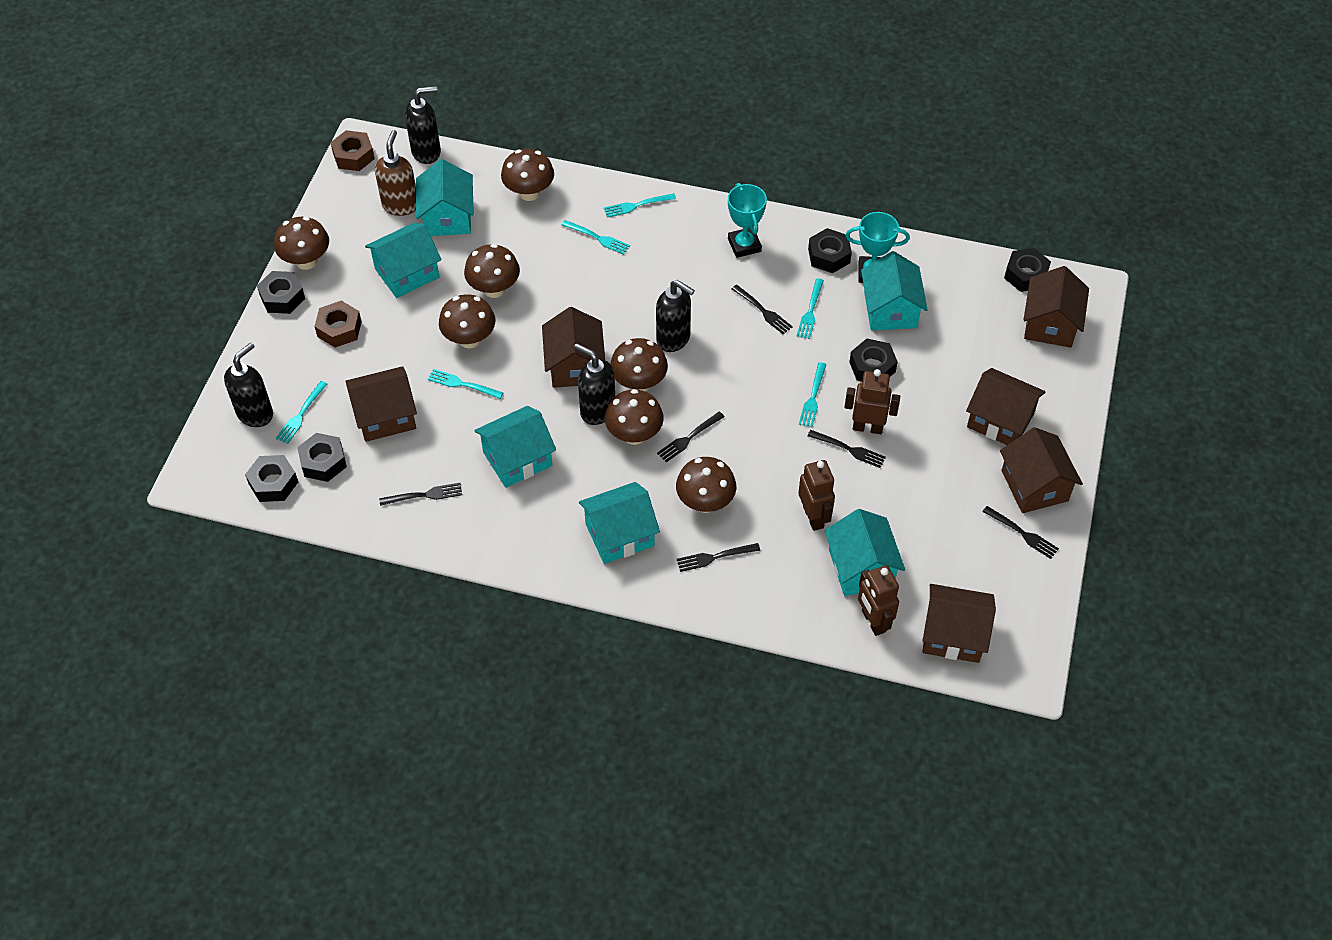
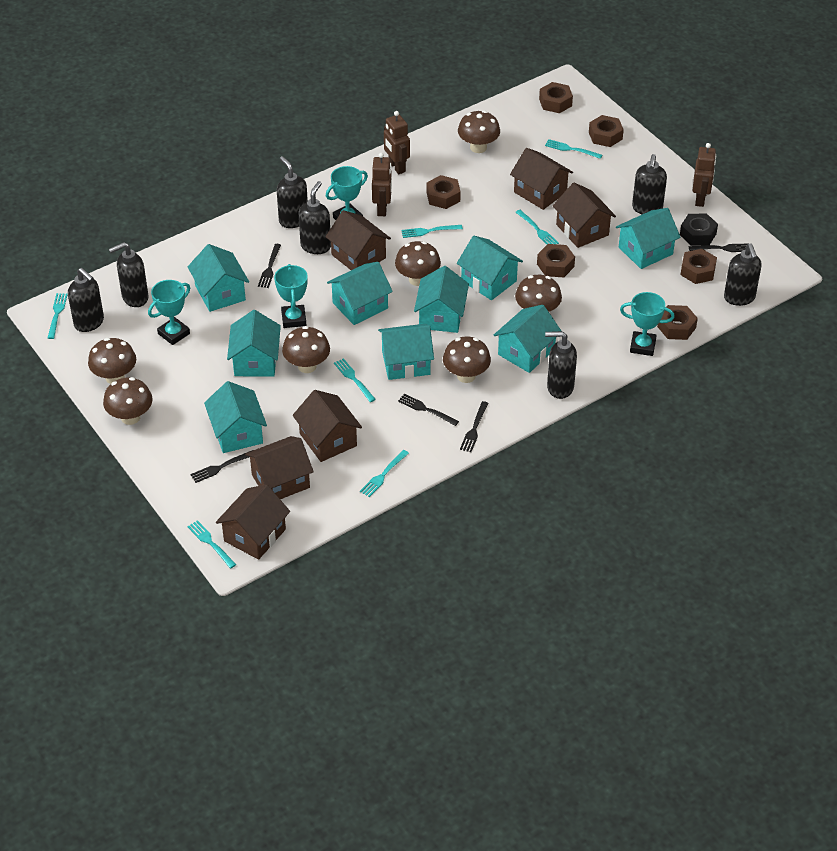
black fork: 6 -> 5
black nut: 6 -> 1
black soap dispenser: 4 -> 7
brown nut: 2 -> 6
brown soap dispenser: 1 -> 0
turquoise fork: 6 -> 7
turquoise house: 6 -> 9
turquoise trophy: 2 -> 4

